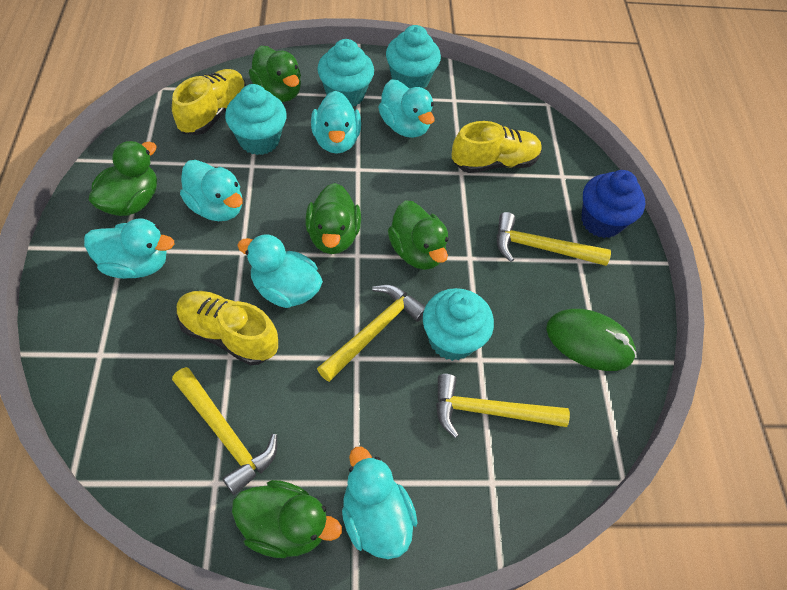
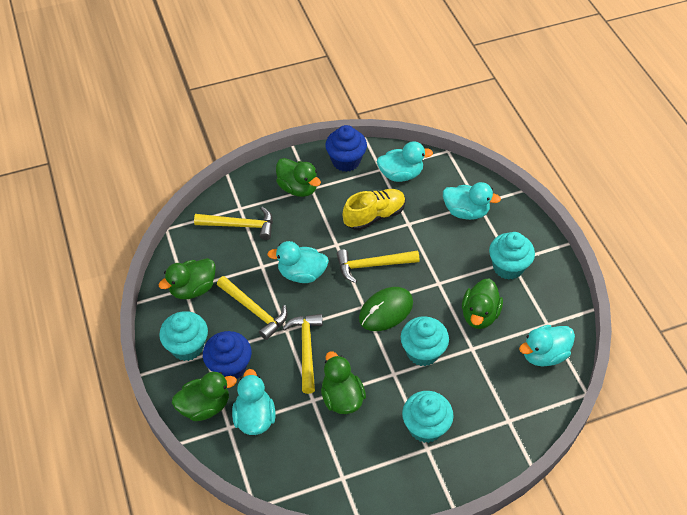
blue cupcake: 1 -> 2
turquoise duck: 6 -> 5
yellow shoe: 3 -> 1

